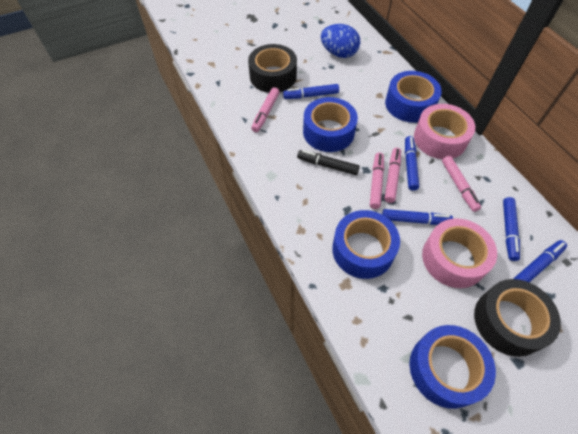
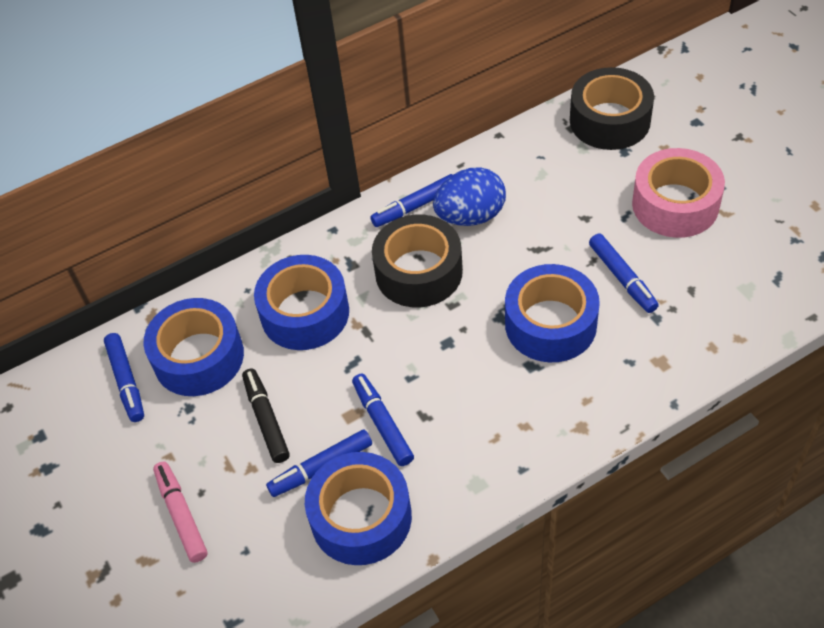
pink marker: 4 -> 1
pink tape: 2 -> 1

